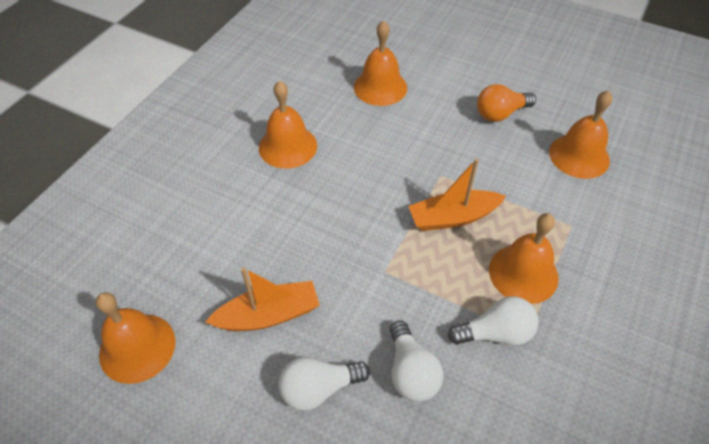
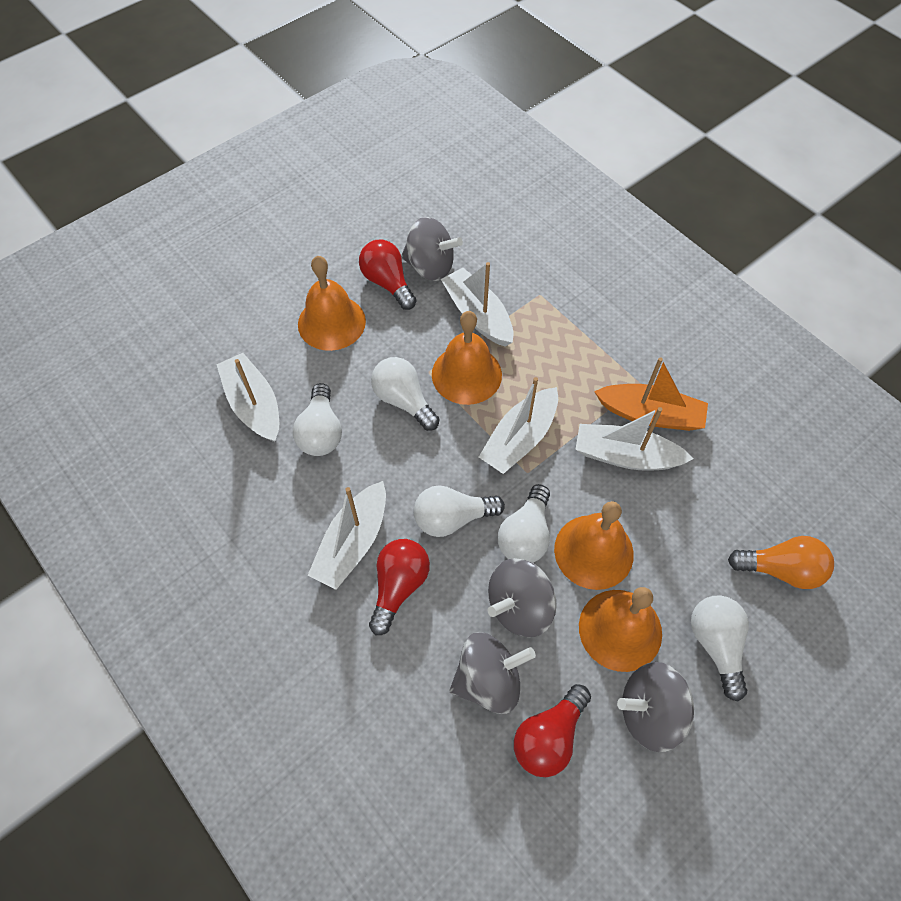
grey spinning top: 0 -> 4
orange bell: 5 -> 4
orange boat: 2 -> 1
red light bulb: 0 -> 3
white boat: 0 -> 5
white light bulb: 3 -> 5

